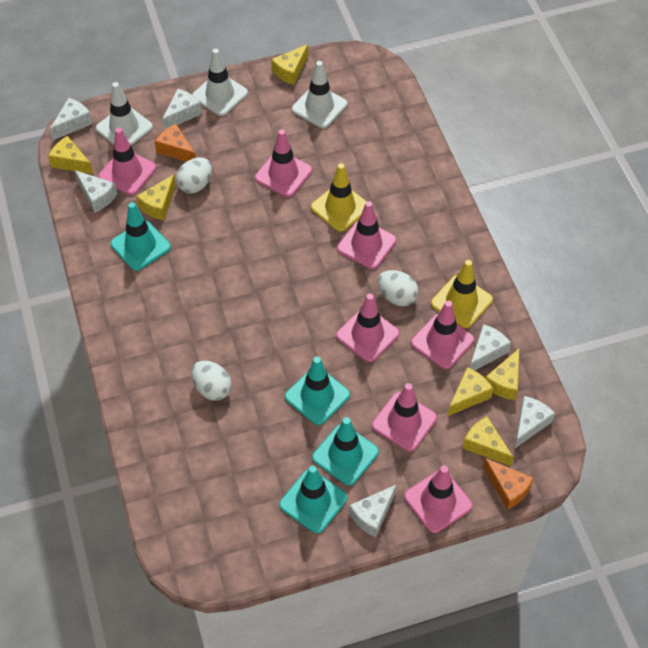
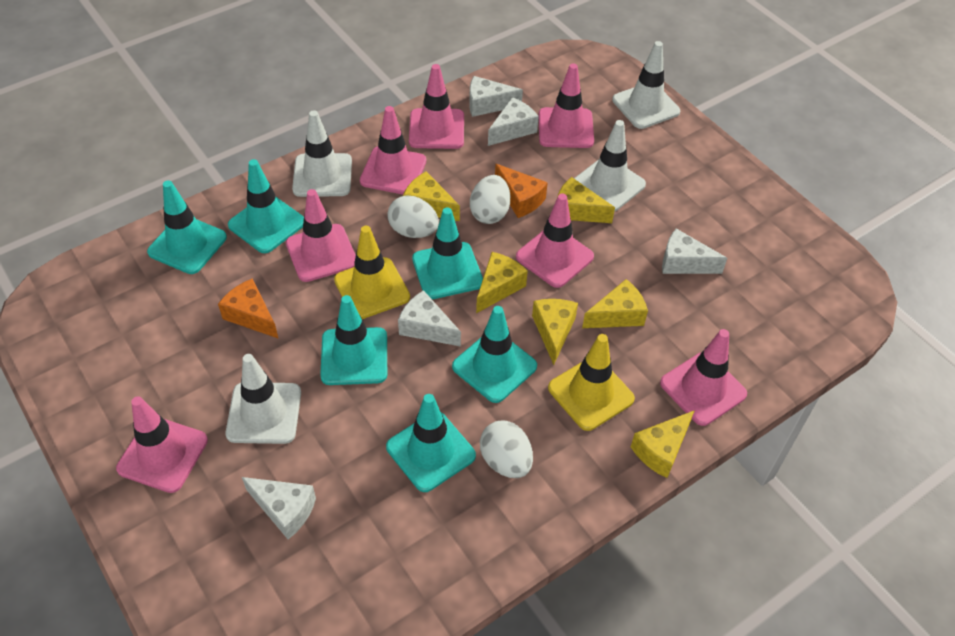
turquoise traffic cone: 4 -> 6
white cheese: 6 -> 5
white traffic cone: 3 -> 4

